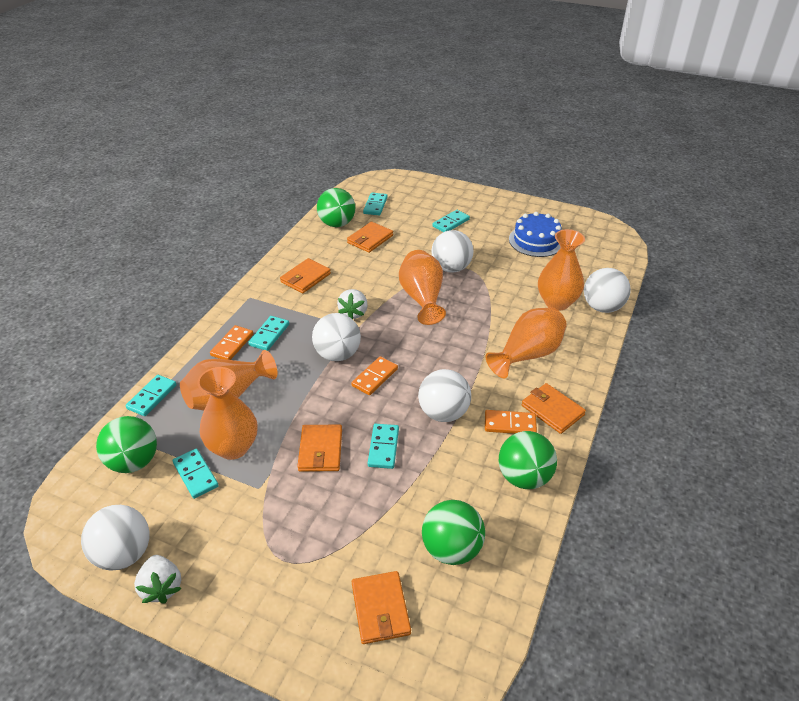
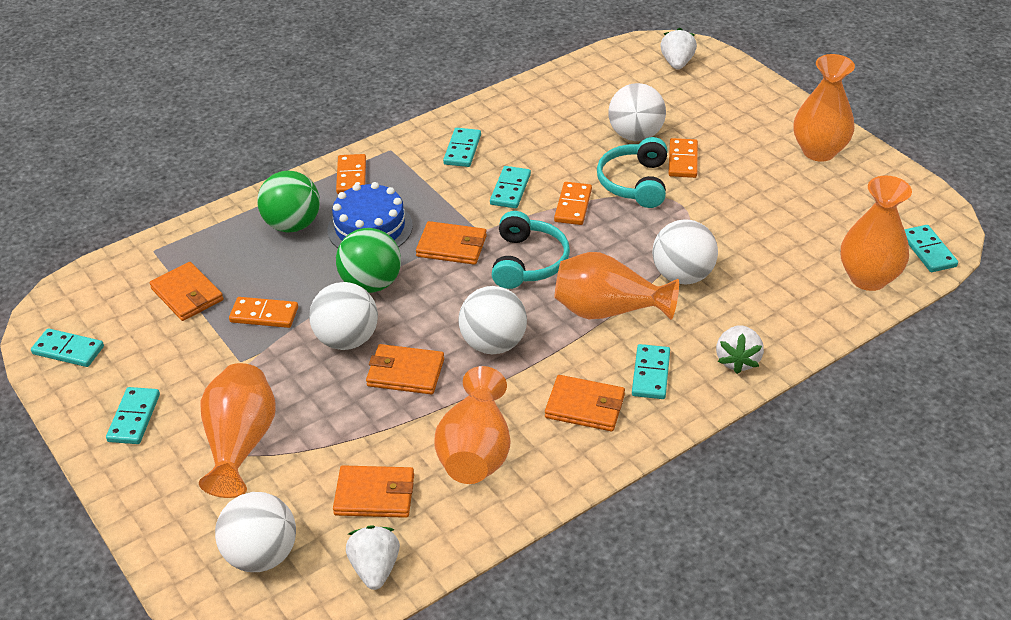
green ball: 4 -> 2
orange domino: 3 -> 4
turquoise headphones: 0 -> 2
white strawberry: 2 -> 3

